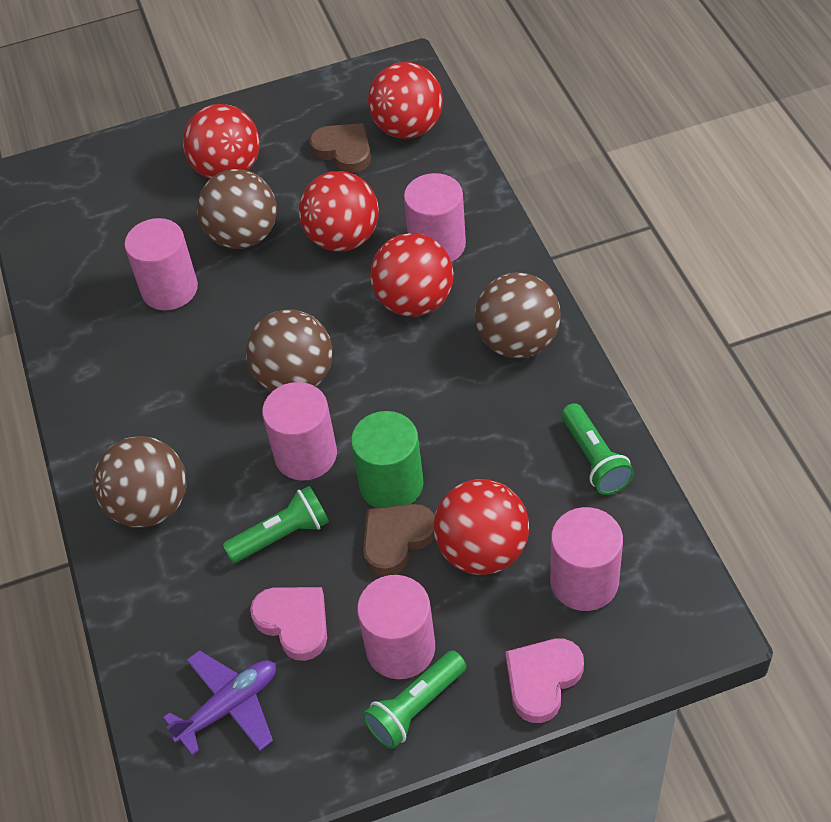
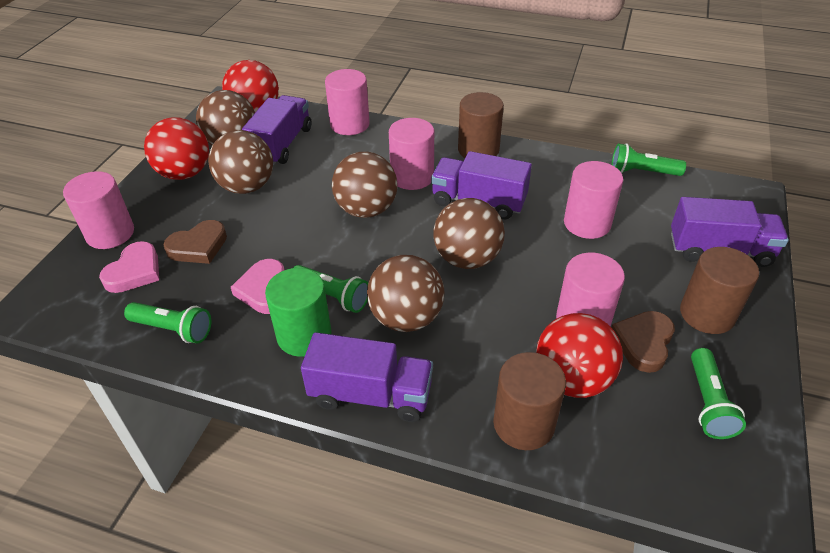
brown ball: 4 -> 5
brown cylinder: 0 -> 3
green flashlight: 3 -> 4
purple plane: 1 -> 0
purple truck: 0 -> 4
red ball: 5 -> 3

